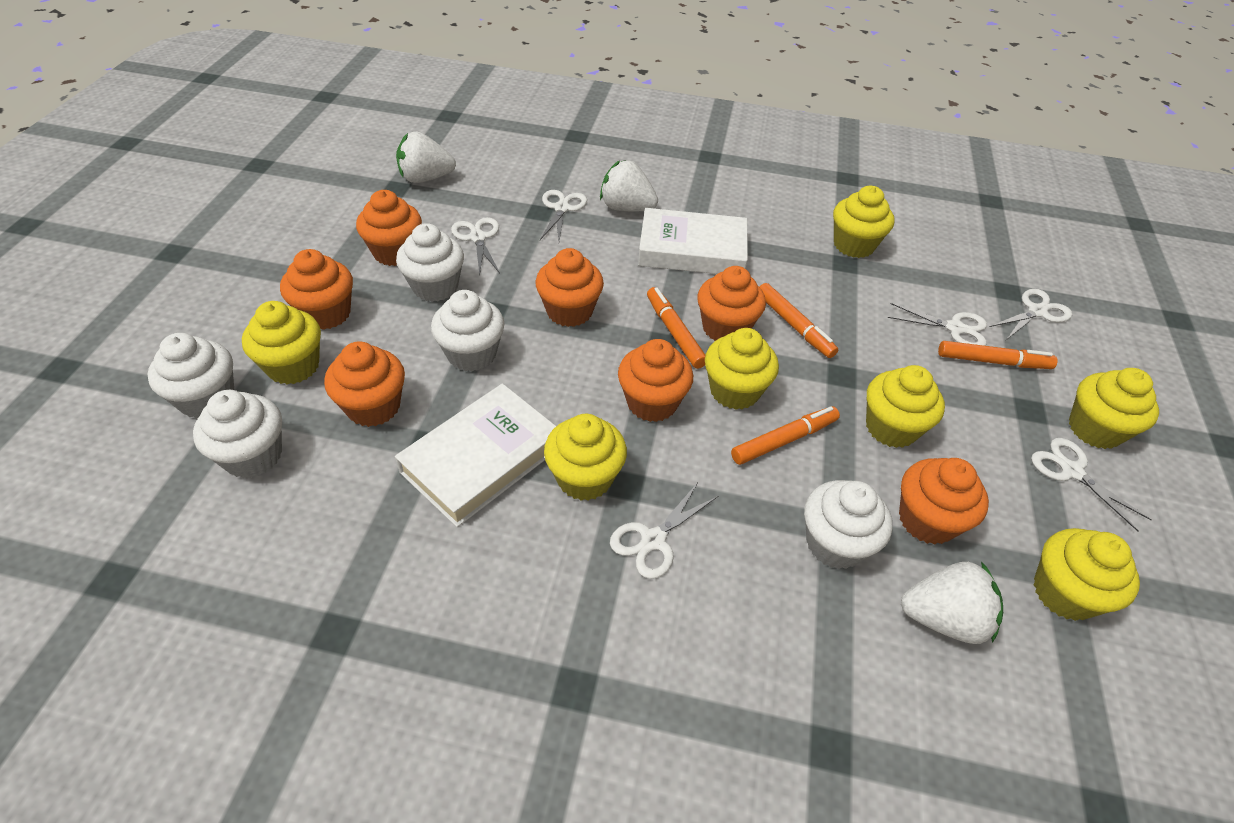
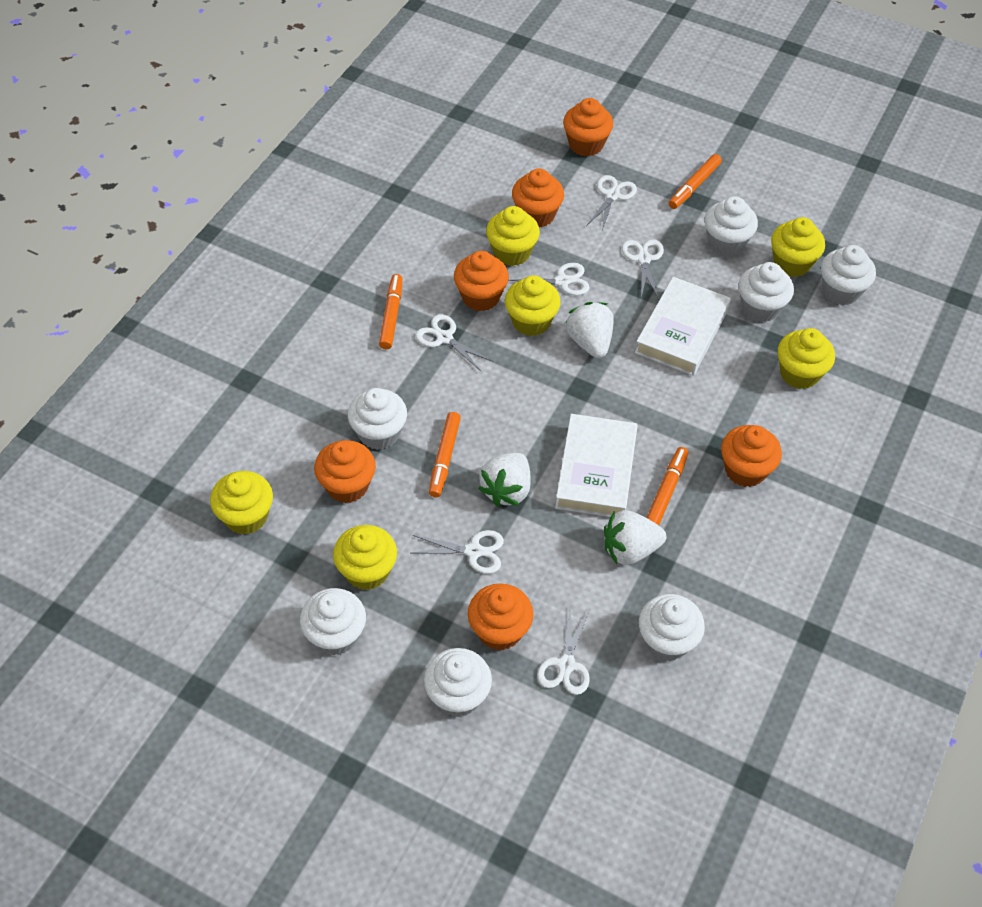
orange cupcake: 7 -> 6
white cupcake: 5 -> 7
yellow cupcake: 7 -> 6

